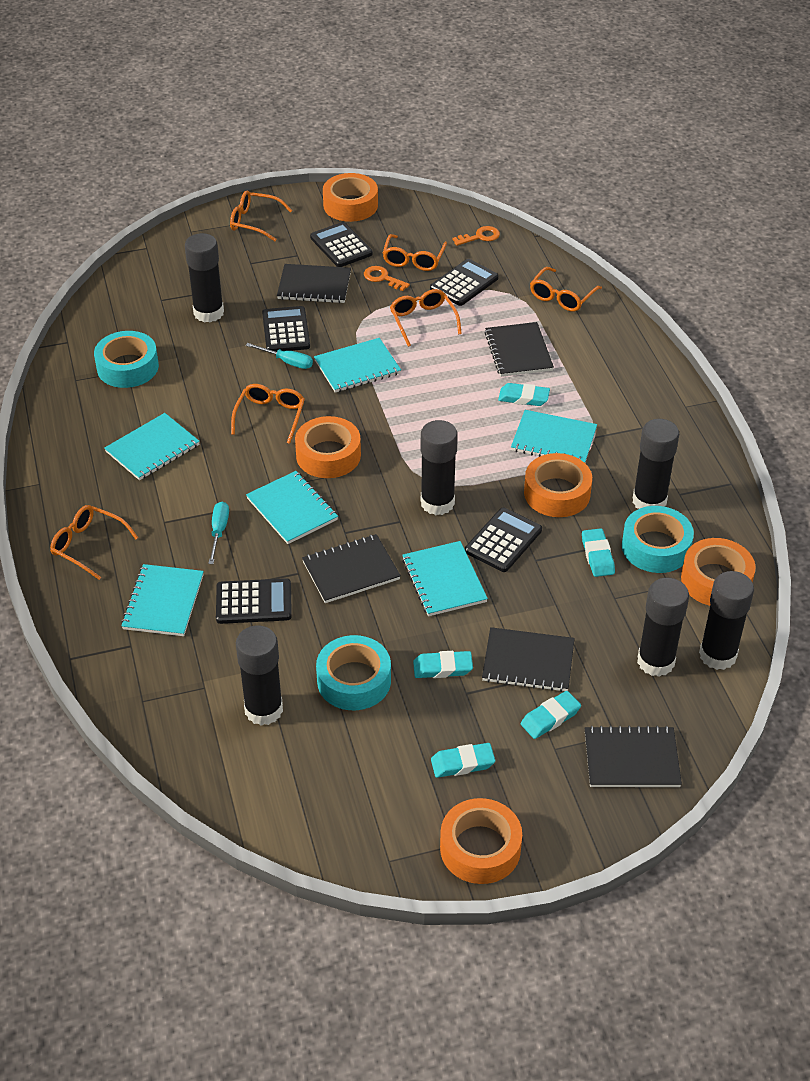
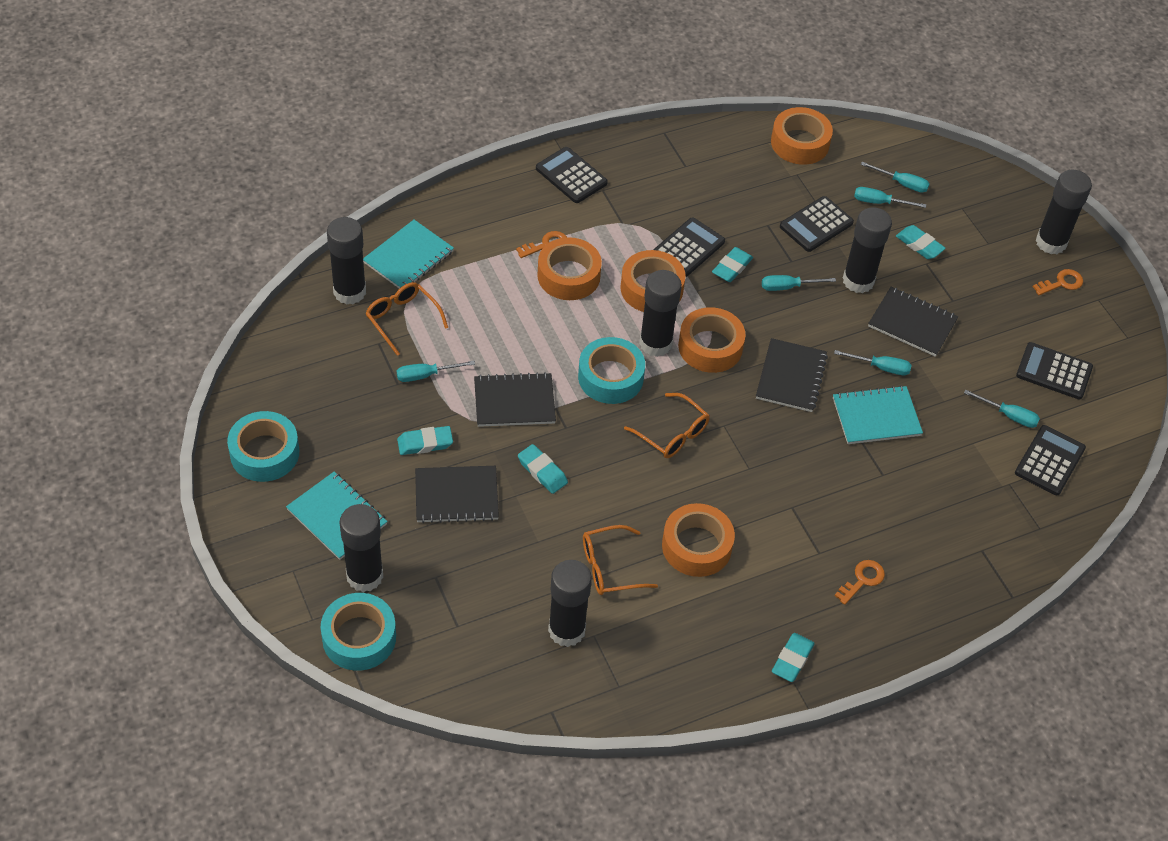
black notebook: 5 -> 4
orange glasses: 6 -> 3
orange key: 2 -> 3
turquoise notebook: 6 -> 3
turquoise screwdriver: 2 -> 6

